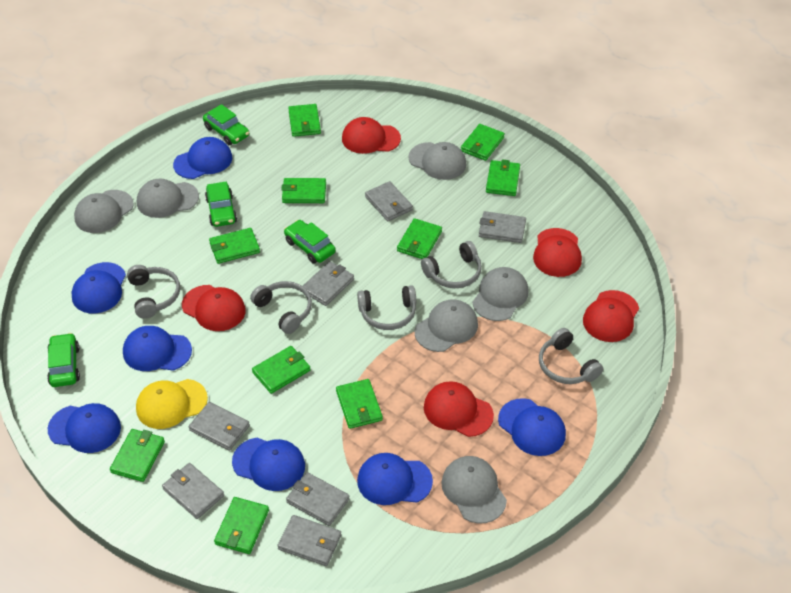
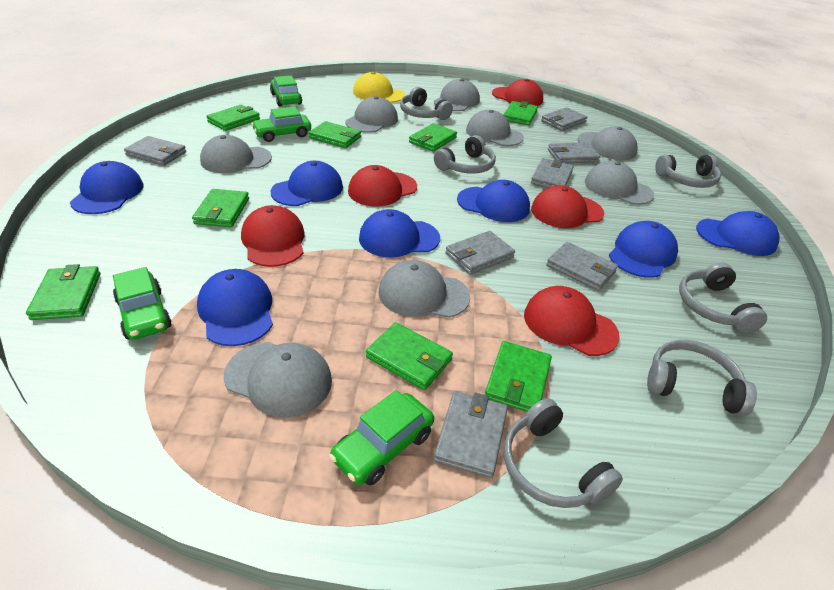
green wallet: 10 -> 8
grey cap: 6 -> 8
grey headphones: 5 -> 6

